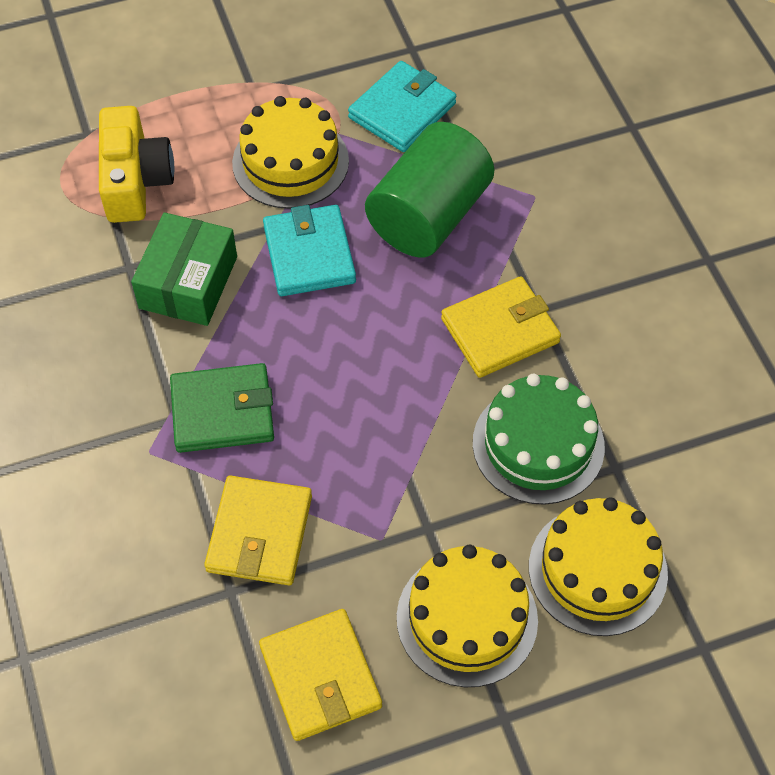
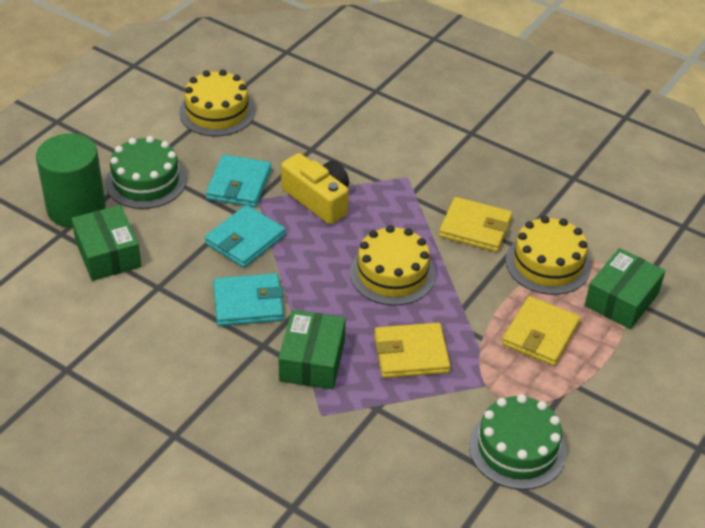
green box: 1 -> 3
green cake: 1 -> 2
green wallet: 1 -> 0
turquoise wallet: 2 -> 3

